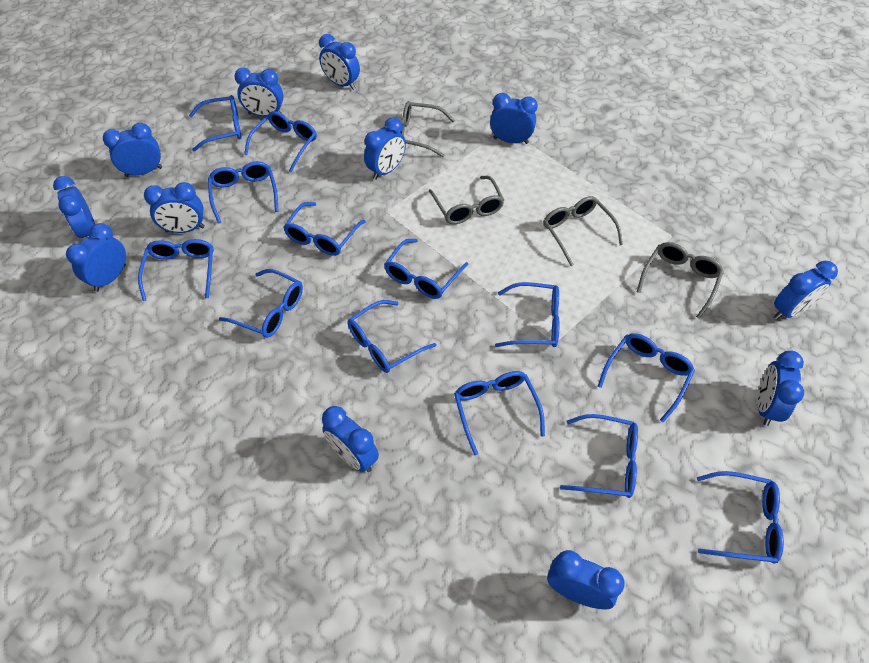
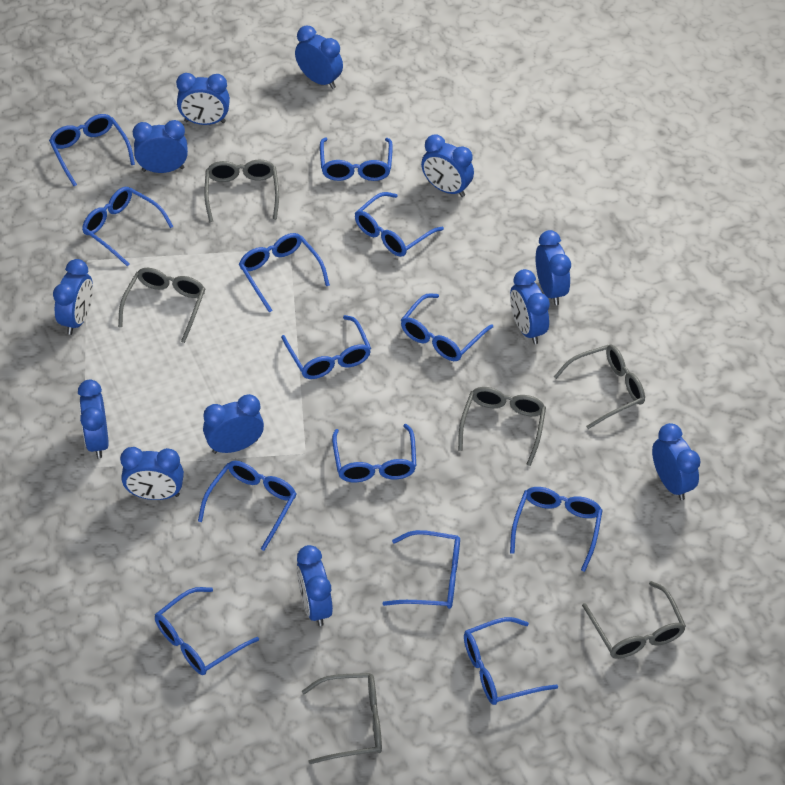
grey glasses: 4 -> 6

